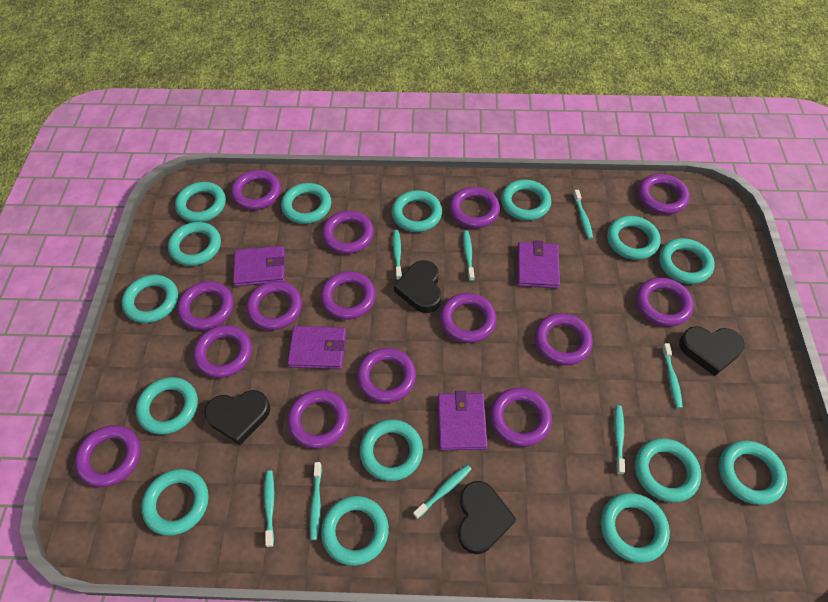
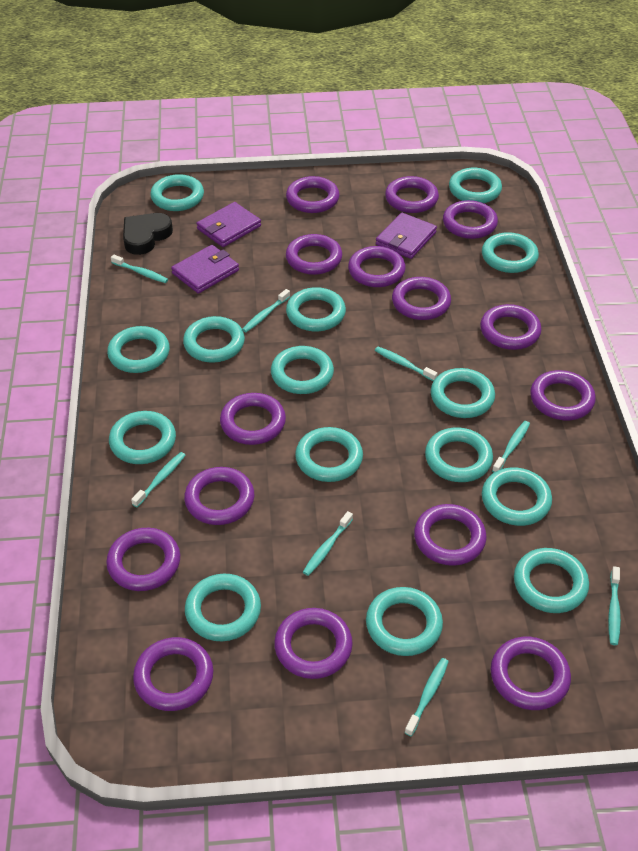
black heart: 4 -> 1
purple wallet: 4 -> 3

